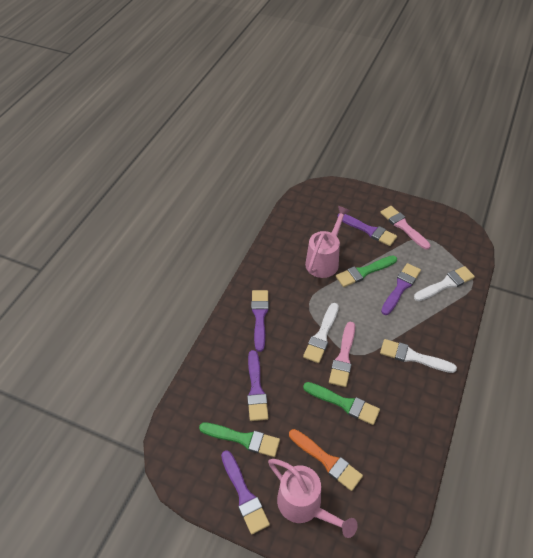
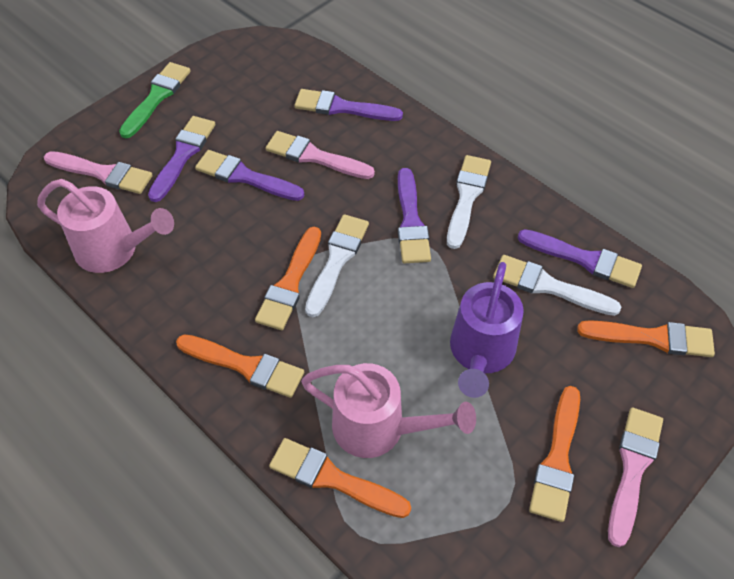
green brush: 3 -> 1
orange brush: 1 -> 5
pink brush: 2 -> 3
purple watering can: 0 -> 1

